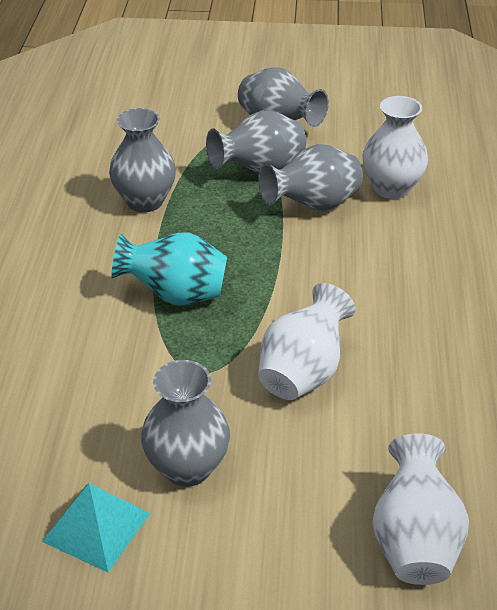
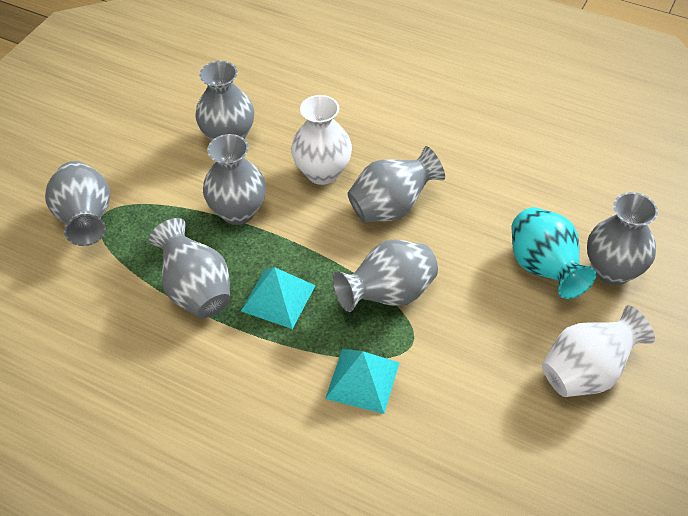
grey vase: 5 -> 7
turquoise pyramid: 1 -> 2
white vase: 3 -> 2

